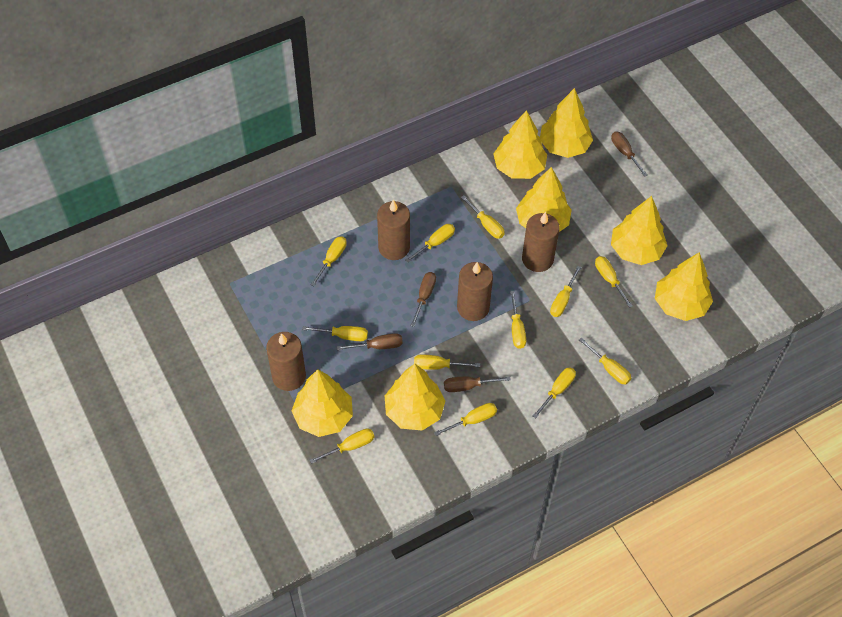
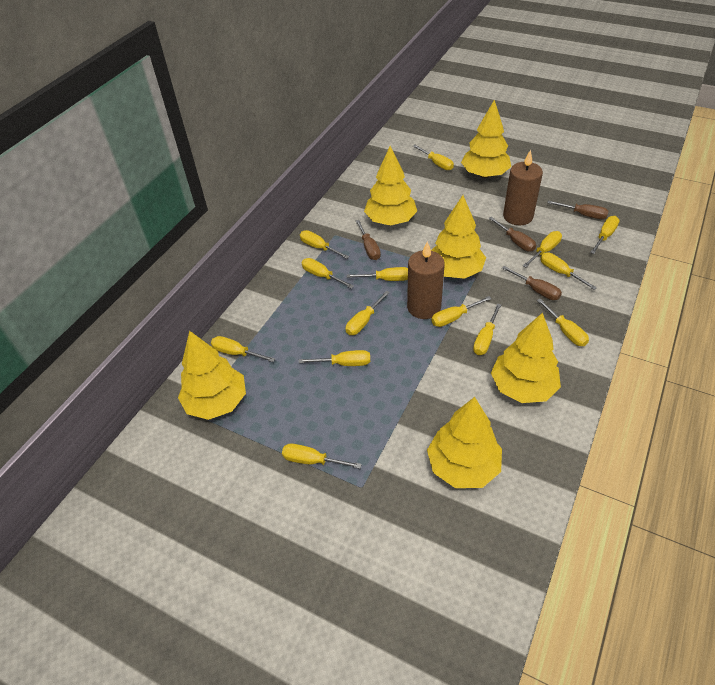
brown candle: 4 -> 2
yellow screwdriver: 12 -> 14
yellow tree: 7 -> 6

